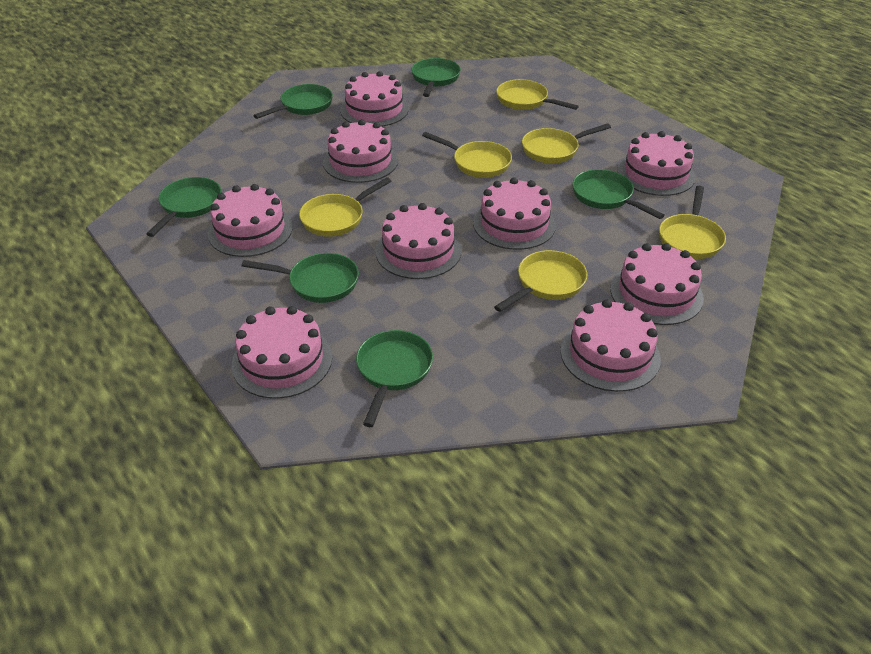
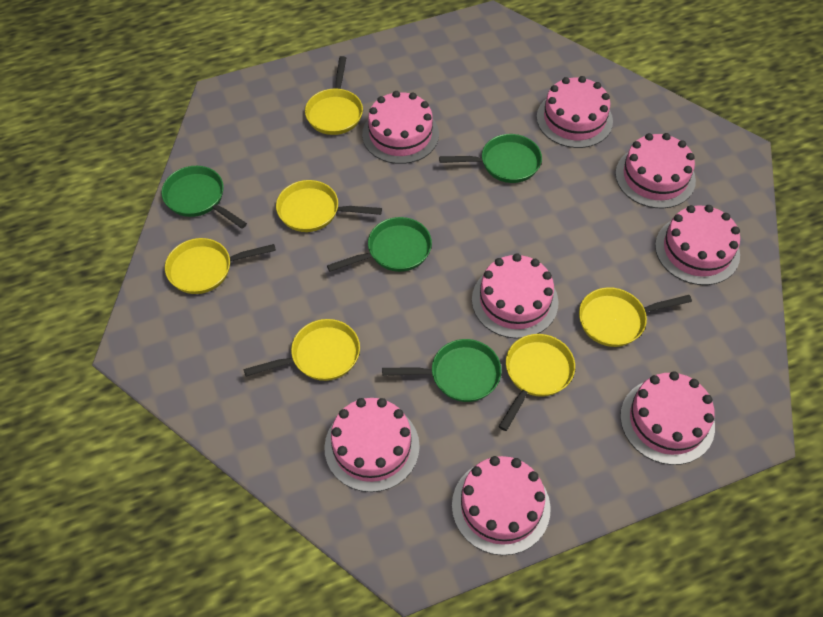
green pan: 6 -> 4
pink cake: 9 -> 8

